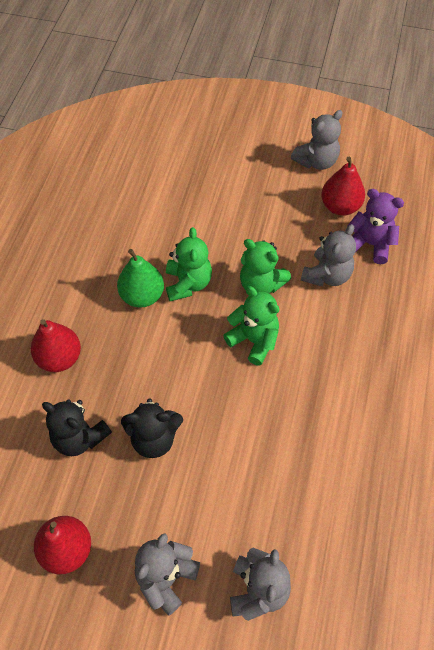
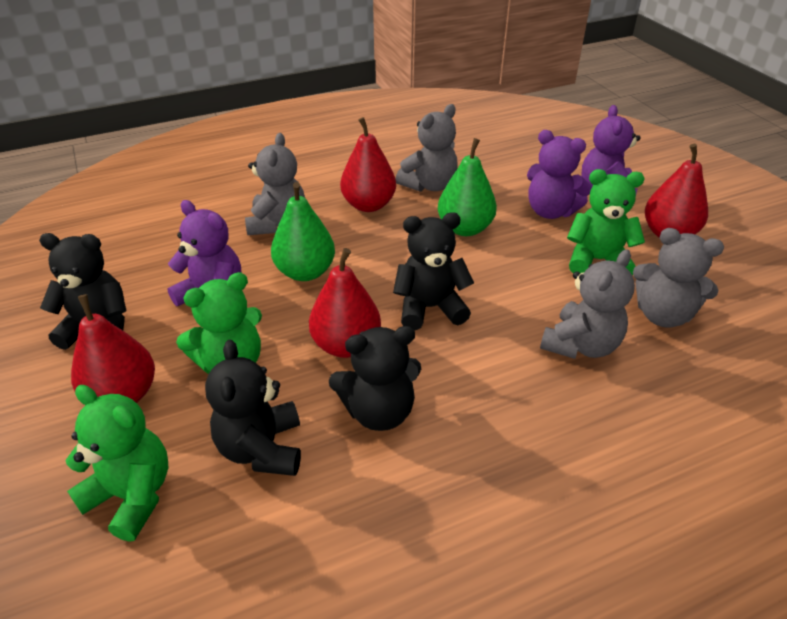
black teddy bear: 2 -> 4
green pear: 1 -> 2
purple teddy bear: 1 -> 3
red pear: 3 -> 4

